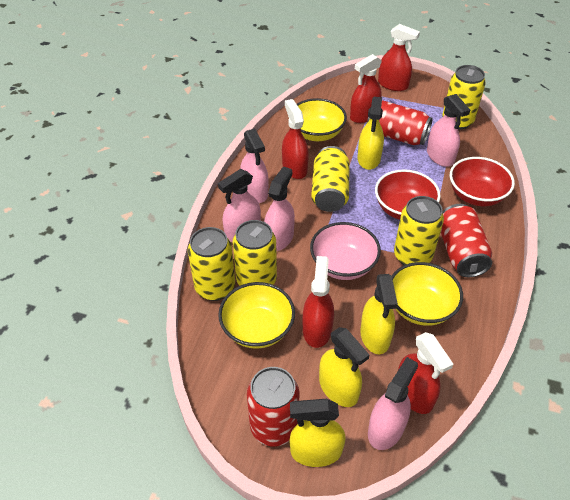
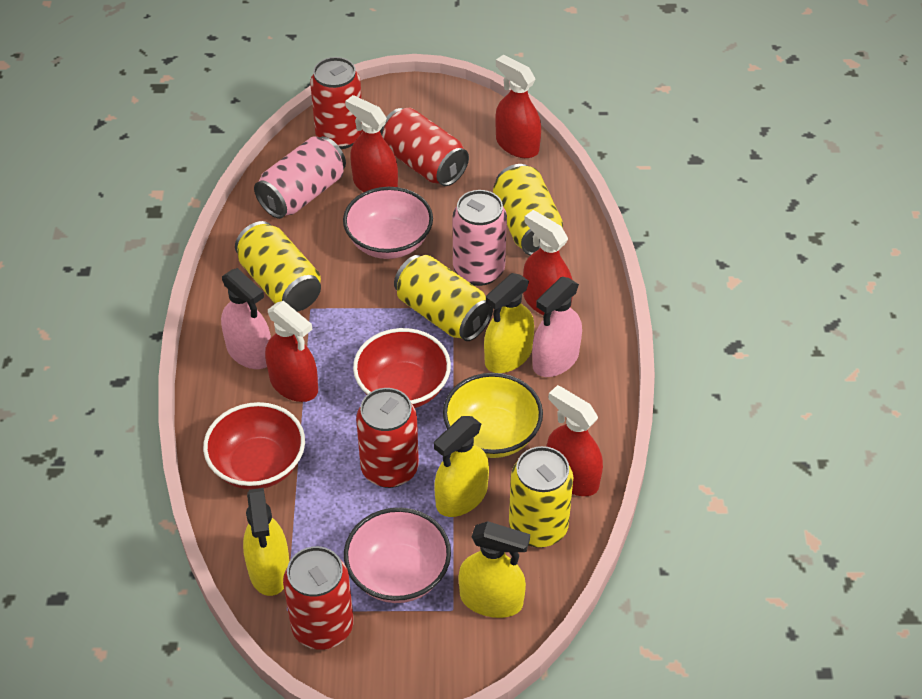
pink bowl: 1 -> 2
pink can: 0 -> 2
pink spray bottle: 5 -> 2
red can: 3 -> 4
yellow bowl: 3 -> 1
yellow can: 5 -> 4

